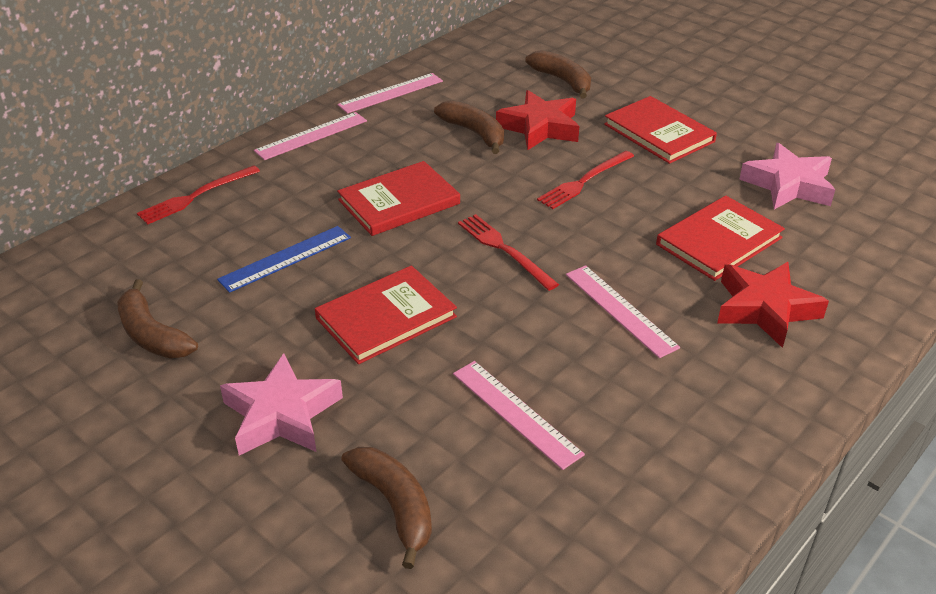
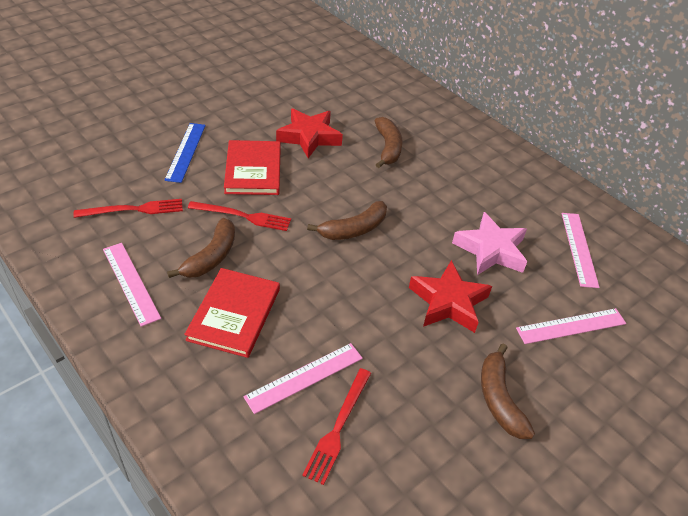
pink star: 2 -> 1
red book: 4 -> 2

